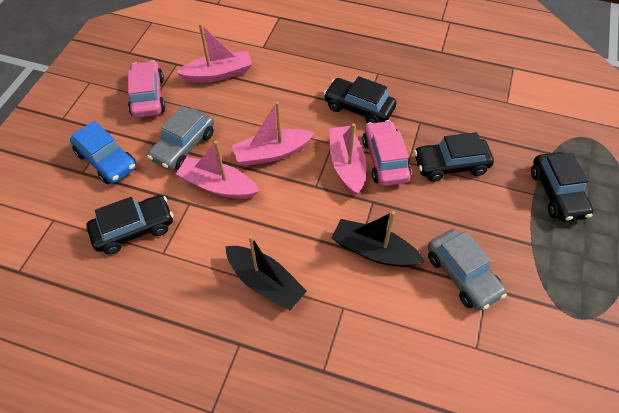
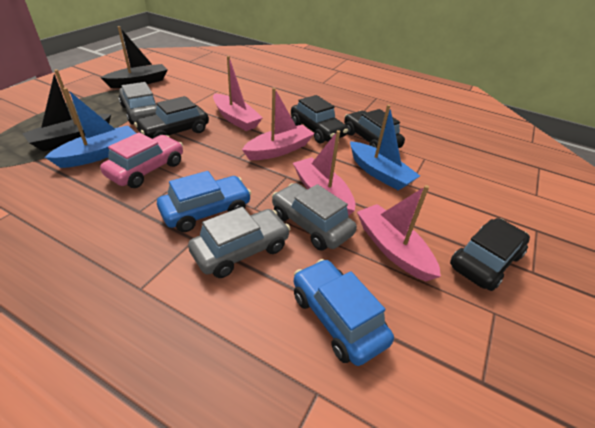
blue boat: 0 -> 2
blue car: 1 -> 2
grey car: 2 -> 3
pink car: 2 -> 1

